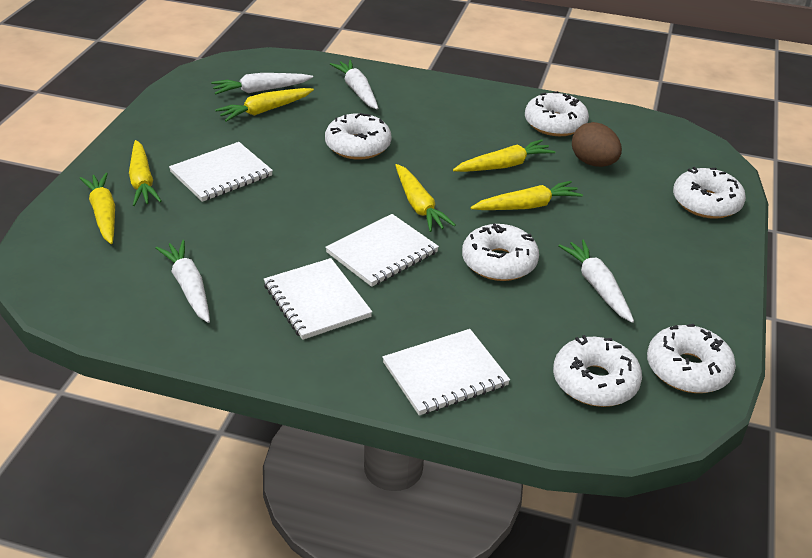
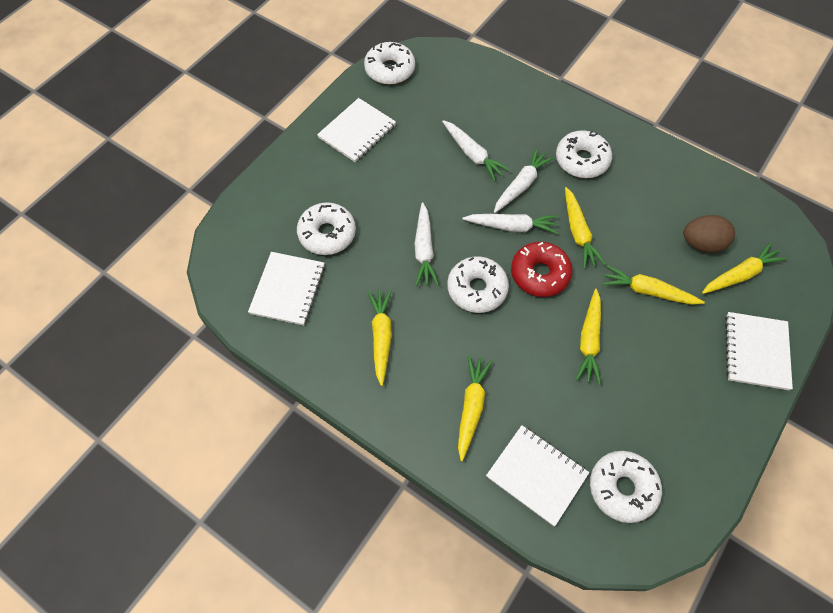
red donut: 0 -> 1
white donut: 6 -> 5

